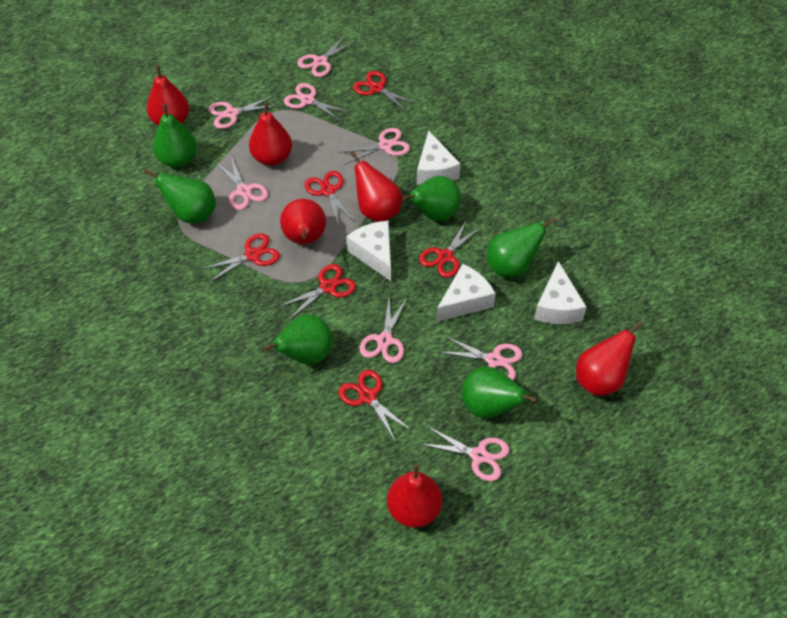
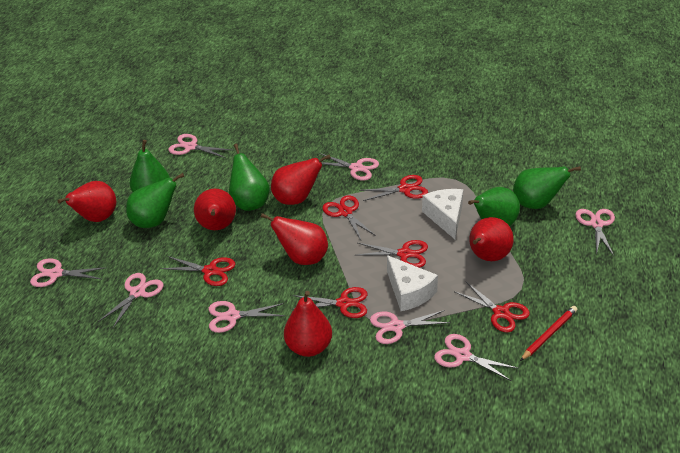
green pear: 6 -> 5
red pencil: 0 -> 1
white cheese: 4 -> 2

